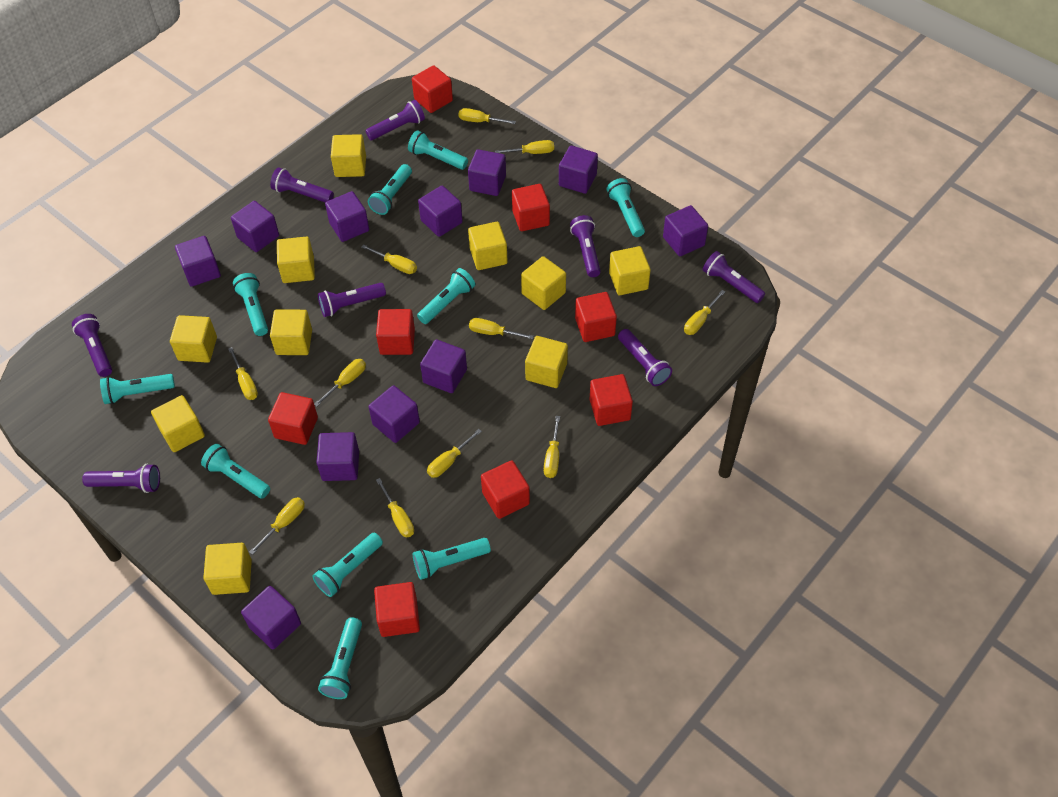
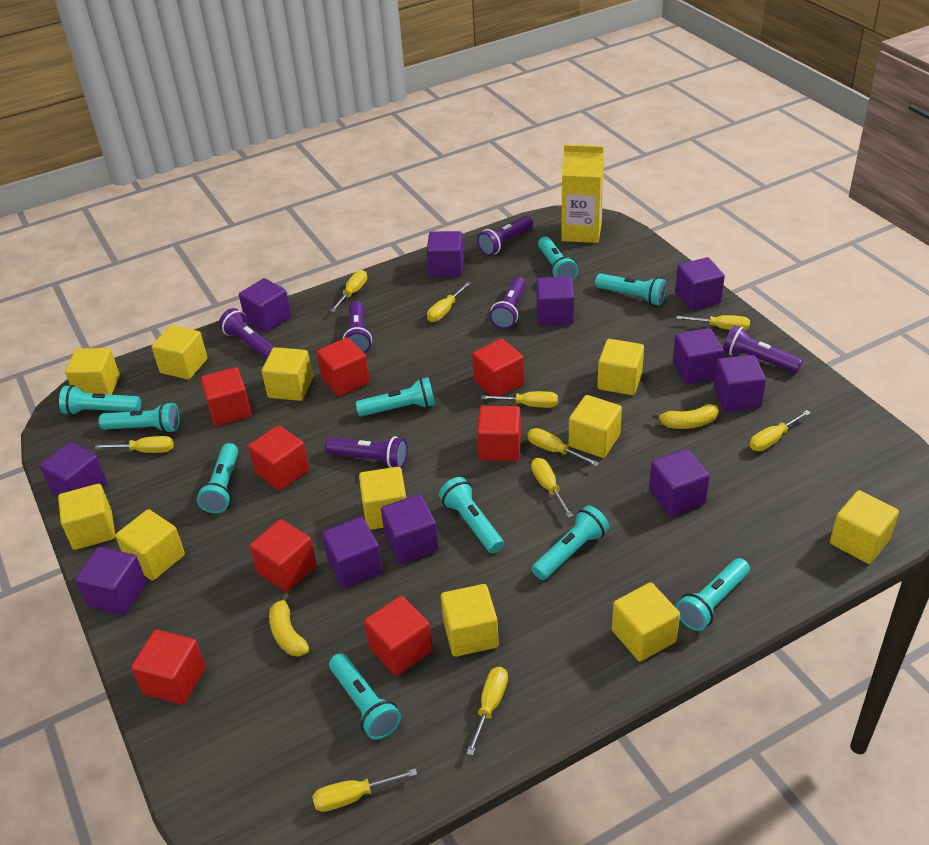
purple flashlight: 8 -> 6
yellow banana: 0 -> 2
yellow carton: 0 -> 1
yellow cube: 10 -> 11
yellow screwdriver: 11 -> 10

